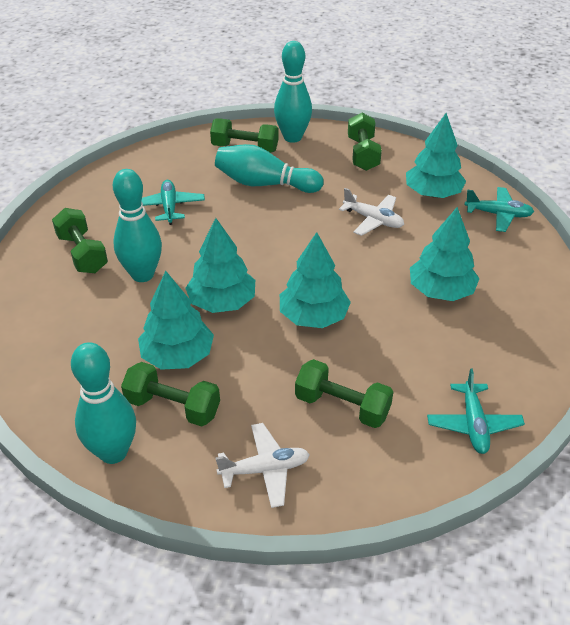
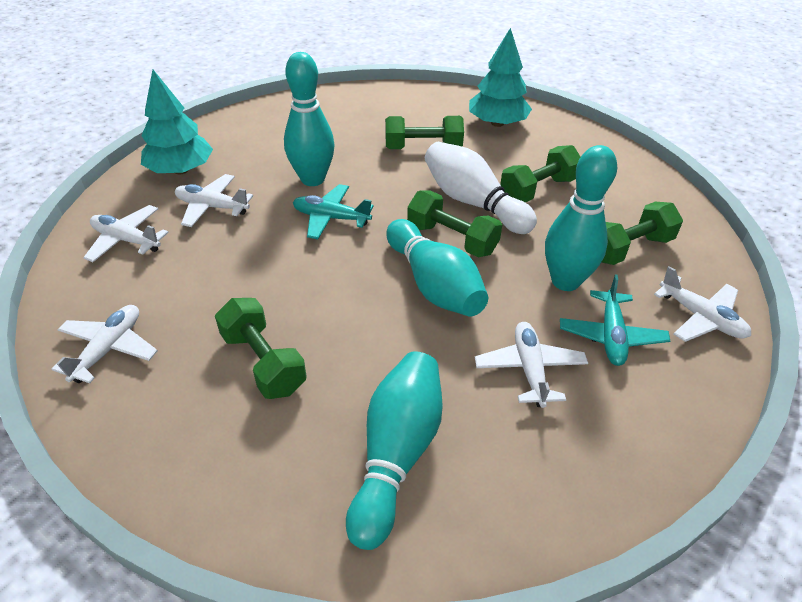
turquoise plane: 3 -> 2
turquoise tree: 5 -> 2
white bowling pin: 0 -> 1
white plane: 2 -> 5

